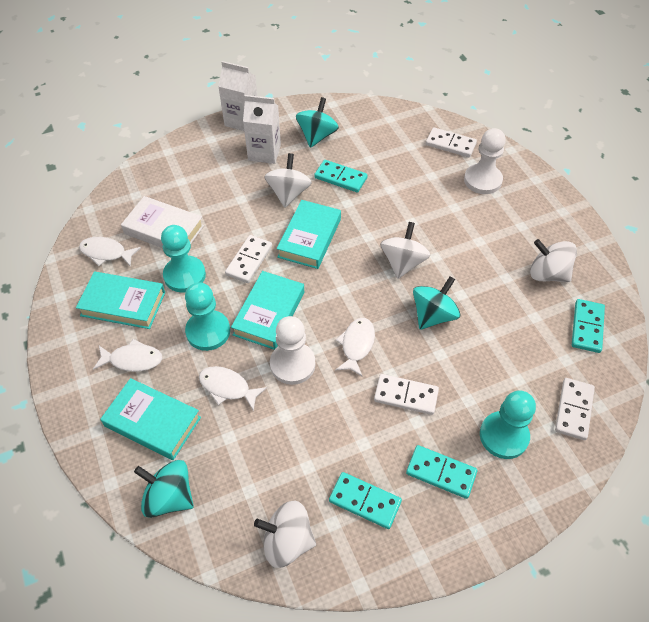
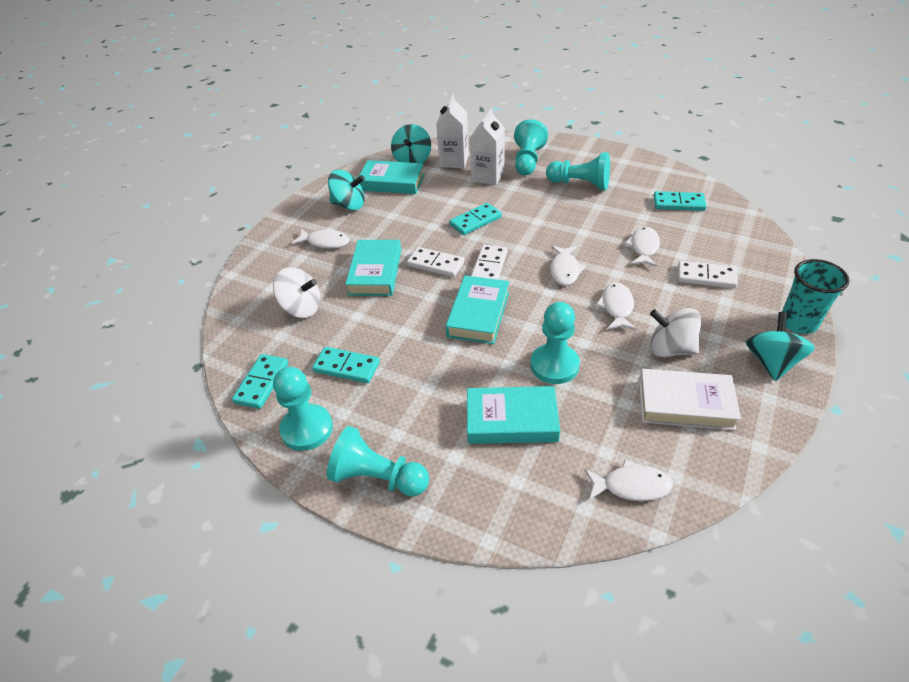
turquoise cup: 0 -> 1
turquoise pawn: 3 -> 5
white domino: 4 -> 3
white fish: 4 -> 5
white pawn: 2 -> 0
white spinning top: 4 -> 2

